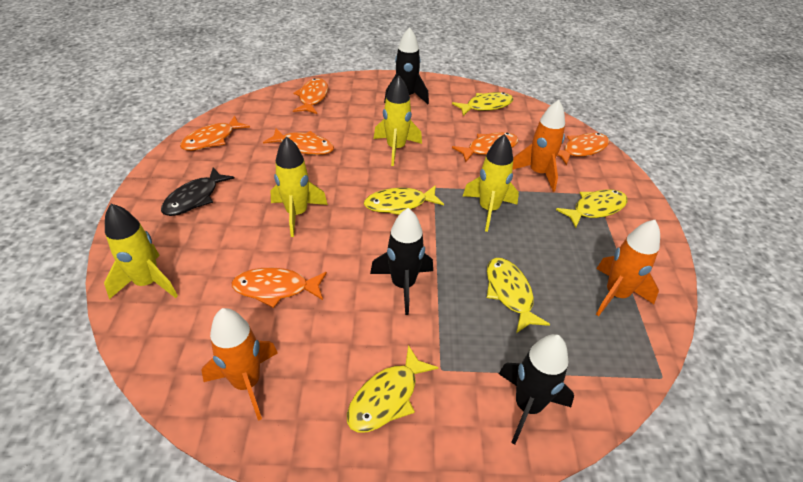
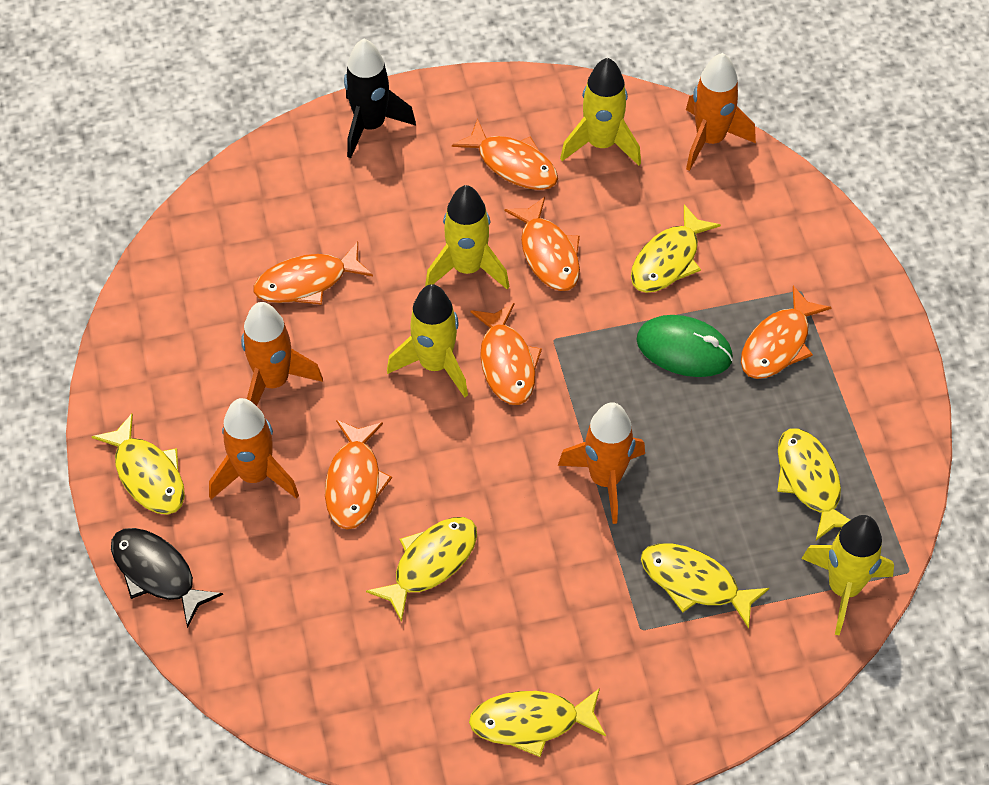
black rocket: 3 -> 1
green mouse: 0 -> 1
orange rocket: 3 -> 4
yellow fish: 5 -> 6

